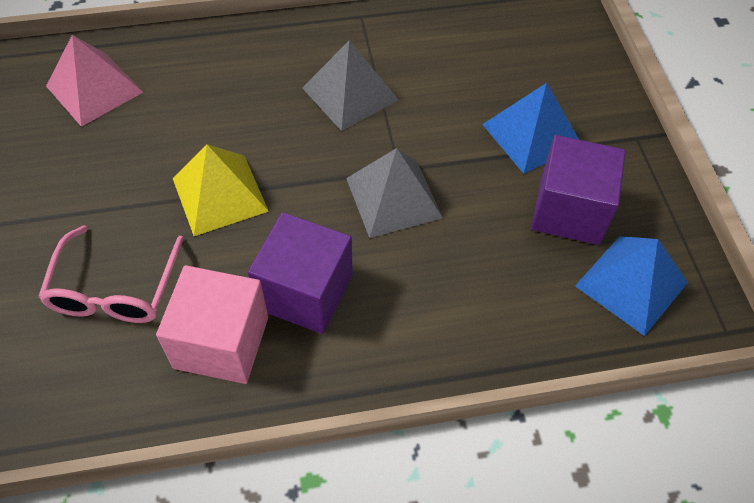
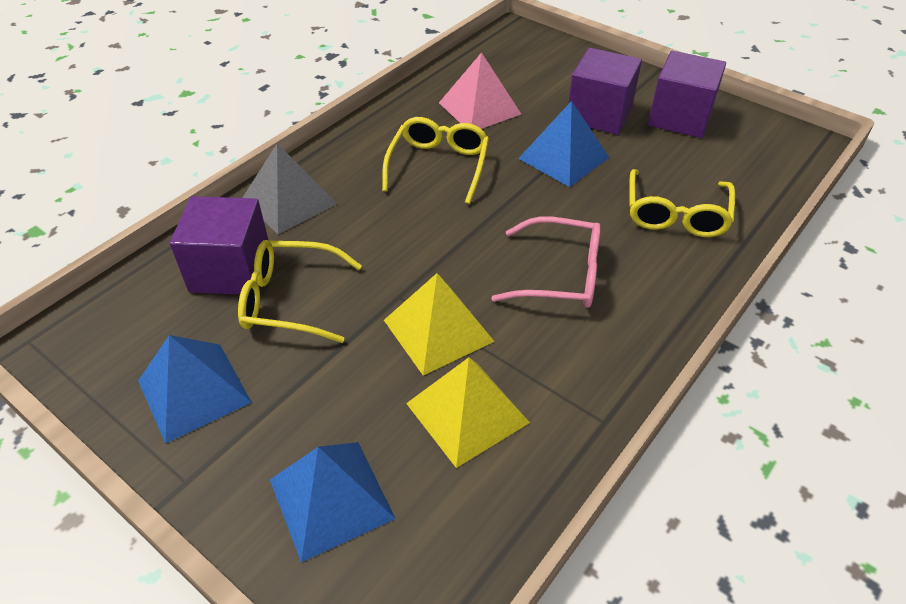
blue pyramid: 2 -> 3
grey pyramid: 2 -> 1
pink cube: 1 -> 0
purple cube: 2 -> 3
yellow glasses: 0 -> 3
yellow pyramid: 1 -> 2

